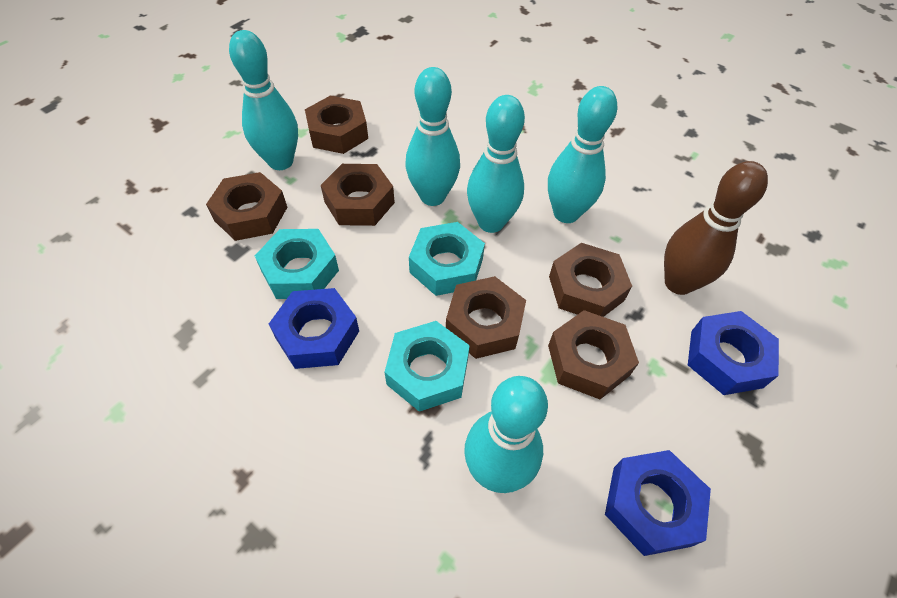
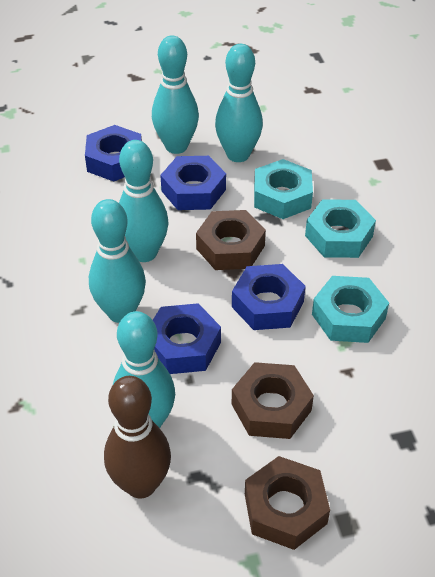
blue nut: 3 -> 4
brown nut: 6 -> 3

